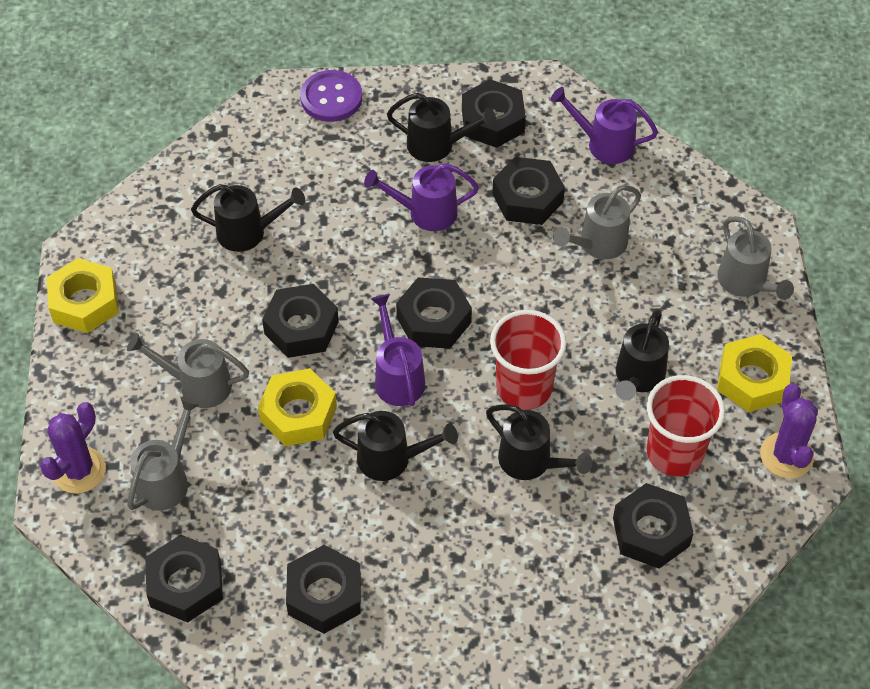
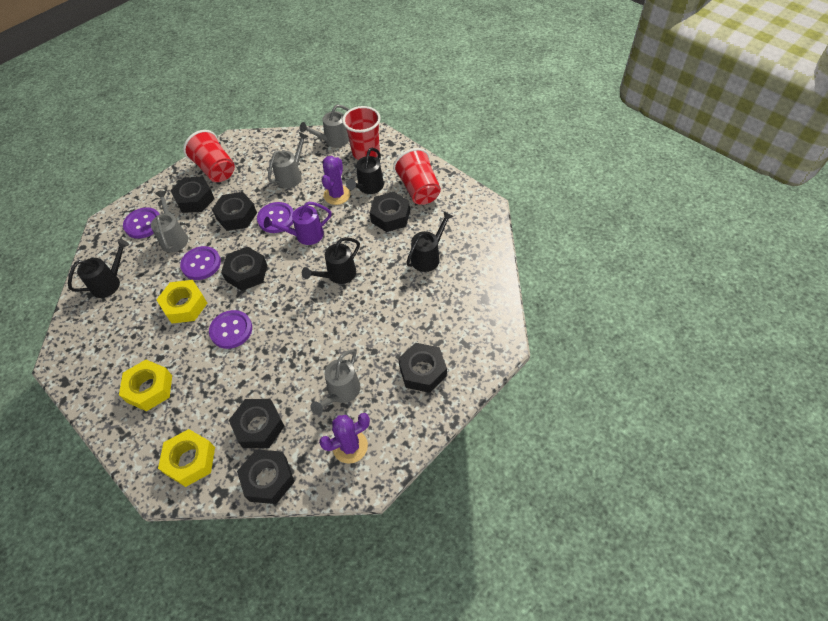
black watering can: 5 -> 4
purple button: 1 -> 4
purple watering can: 3 -> 1
red cup: 2 -> 3

